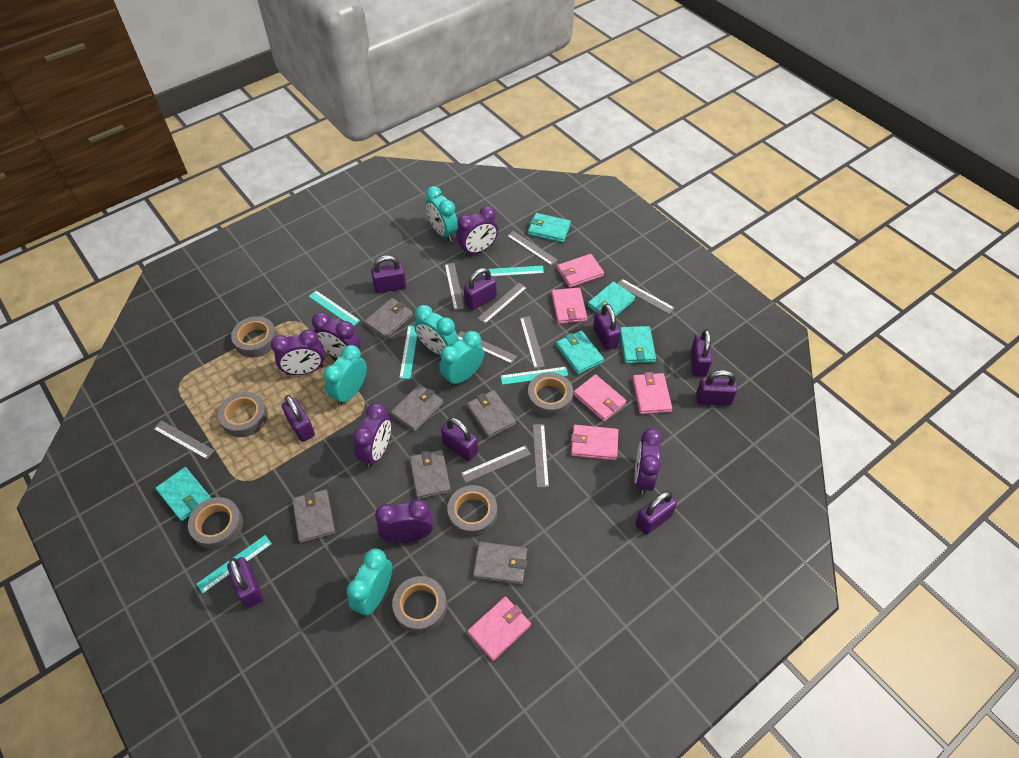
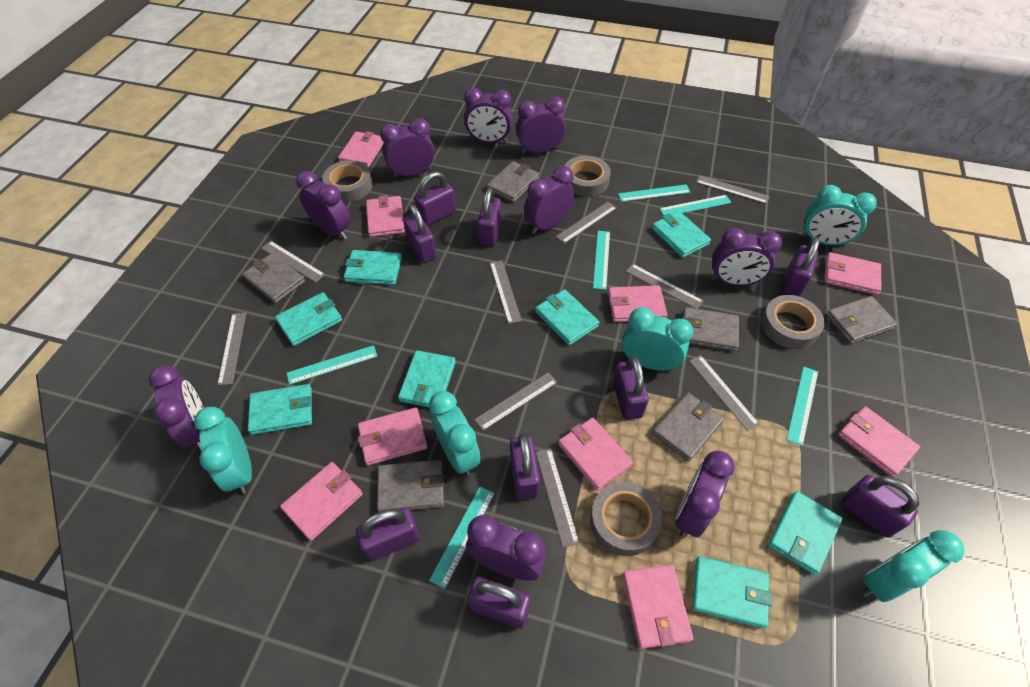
grey tape: 6 -> 4
pink wallet: 6 -> 9
purple clock: 6 -> 9
turquoise ruler: 5 -> 6
turquoise wallet: 5 -> 8

